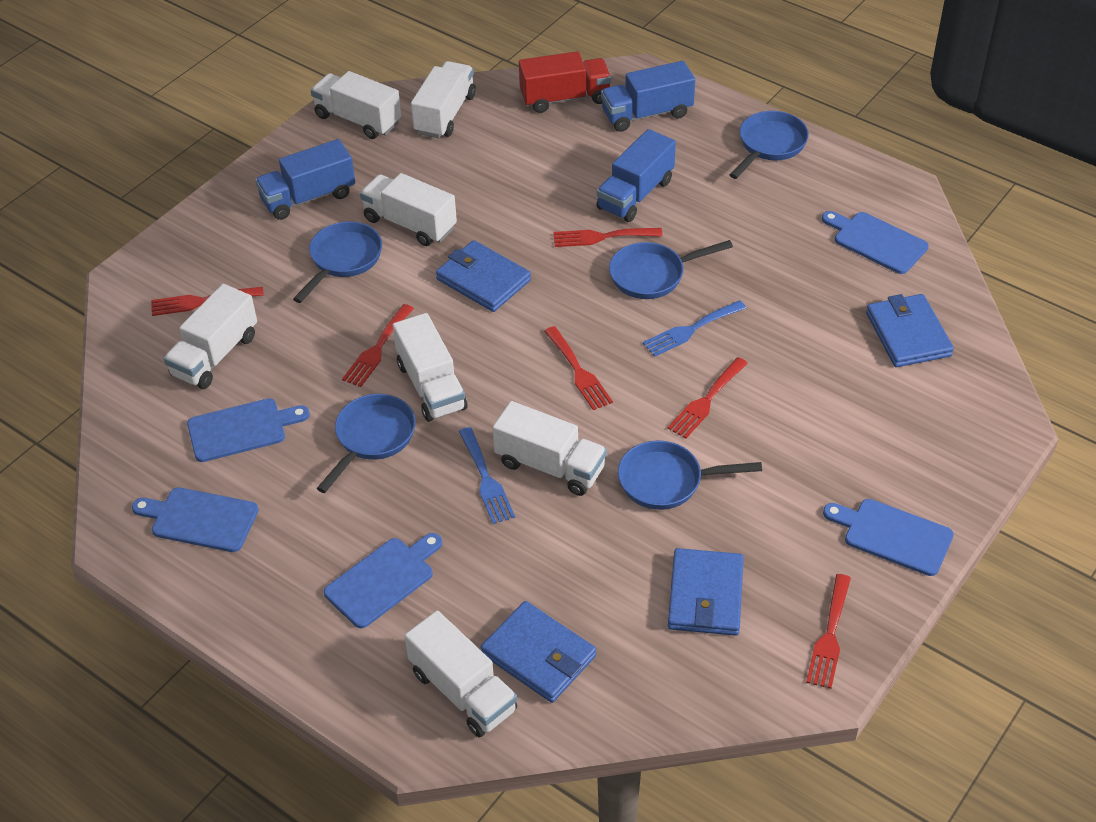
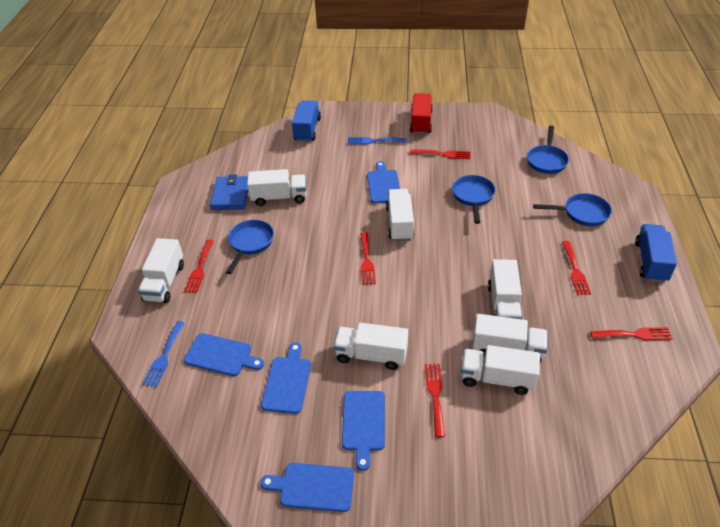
blue pan: 5 -> 4
blue truck: 3 -> 2
blue wallet: 4 -> 1

